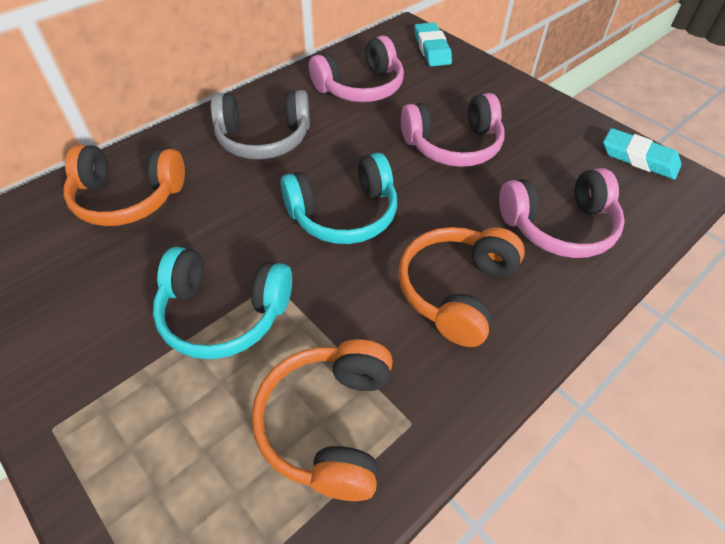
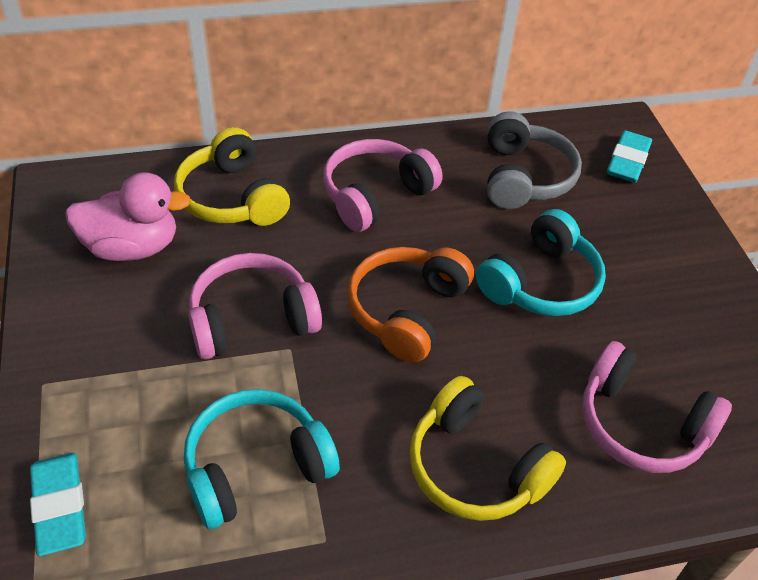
orange headphones: 3 -> 1
pink duck: 0 -> 1
yellow headphones: 0 -> 2

